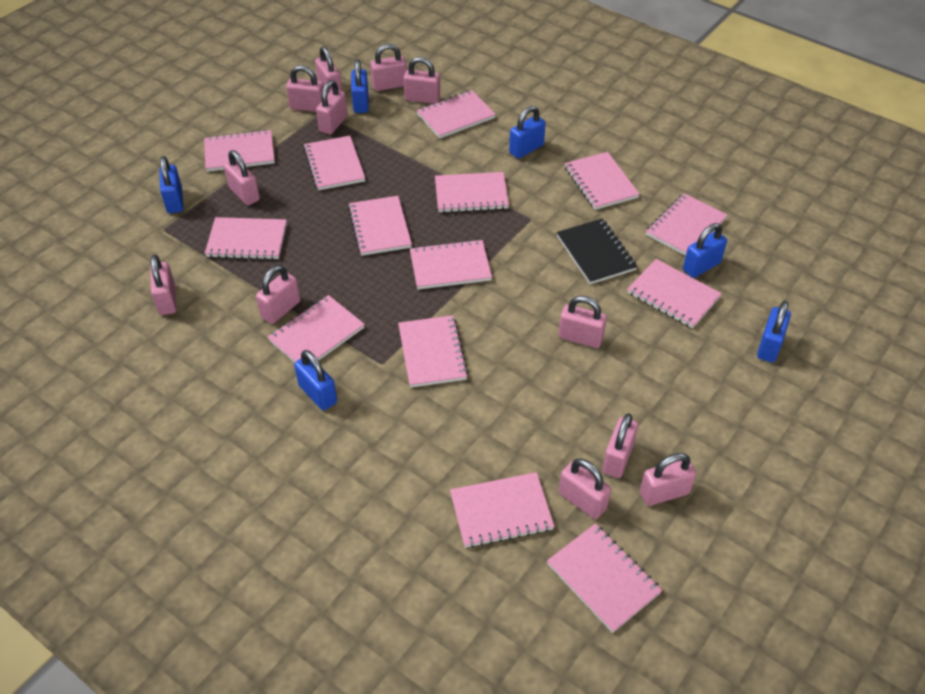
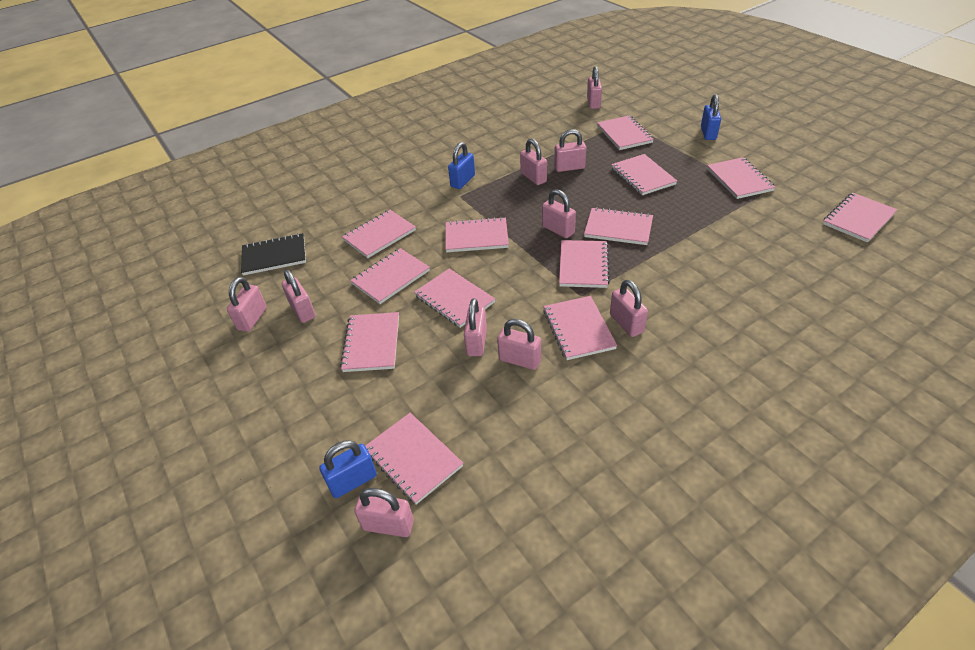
blue padlock: 6 -> 3
pink notebook: 14 -> 13
pink padlock: 12 -> 10

